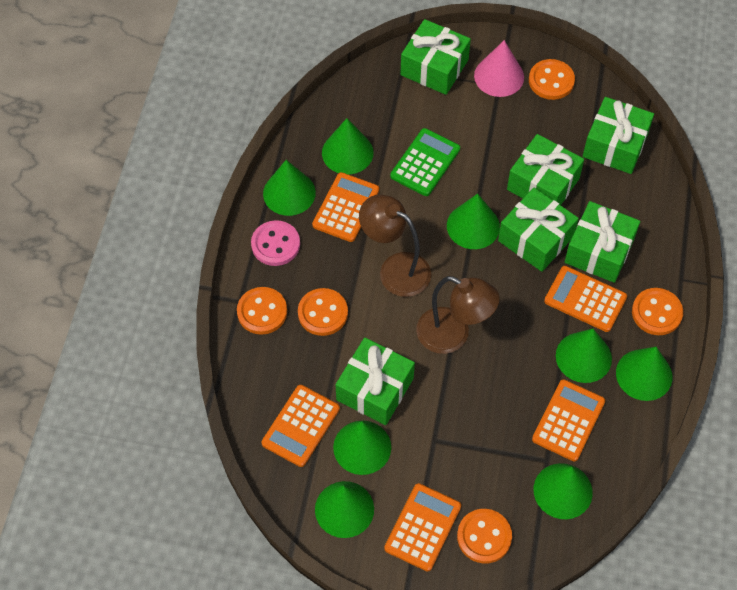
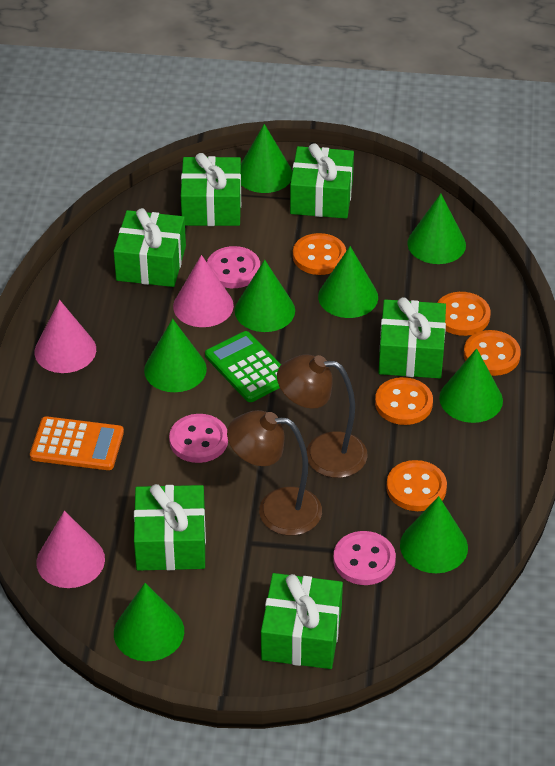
orange calculator: 5 -> 1
pink button: 1 -> 3
pink cone: 1 -> 3

